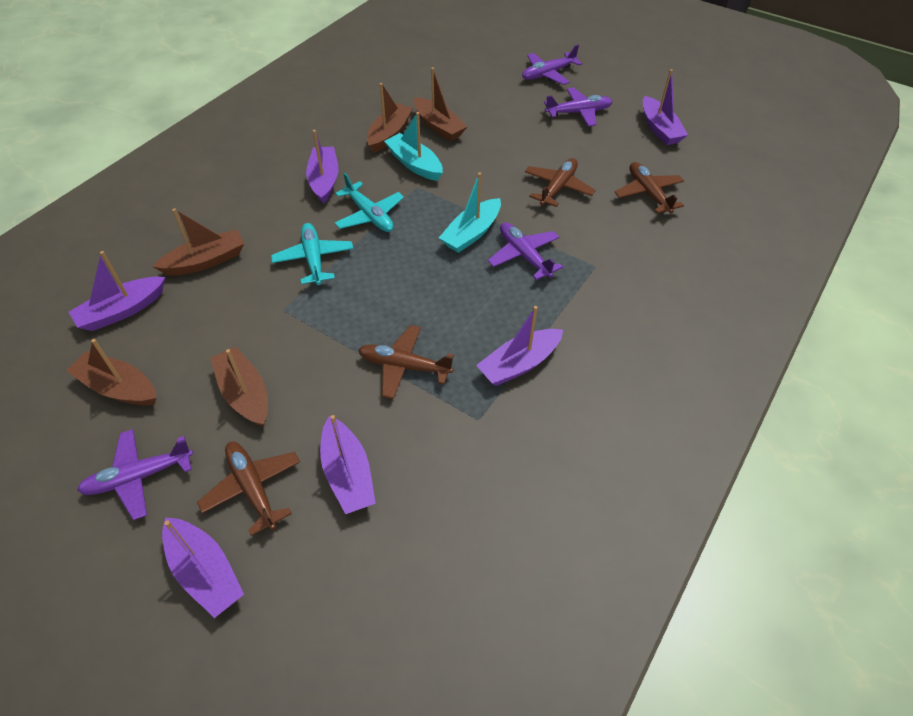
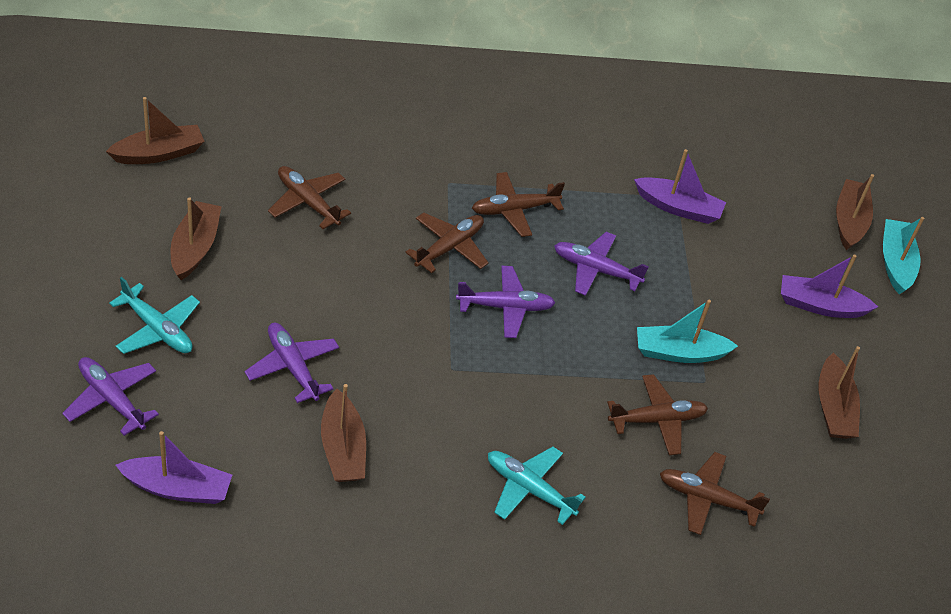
brown plane: 4 -> 5
purple boat: 6 -> 3

